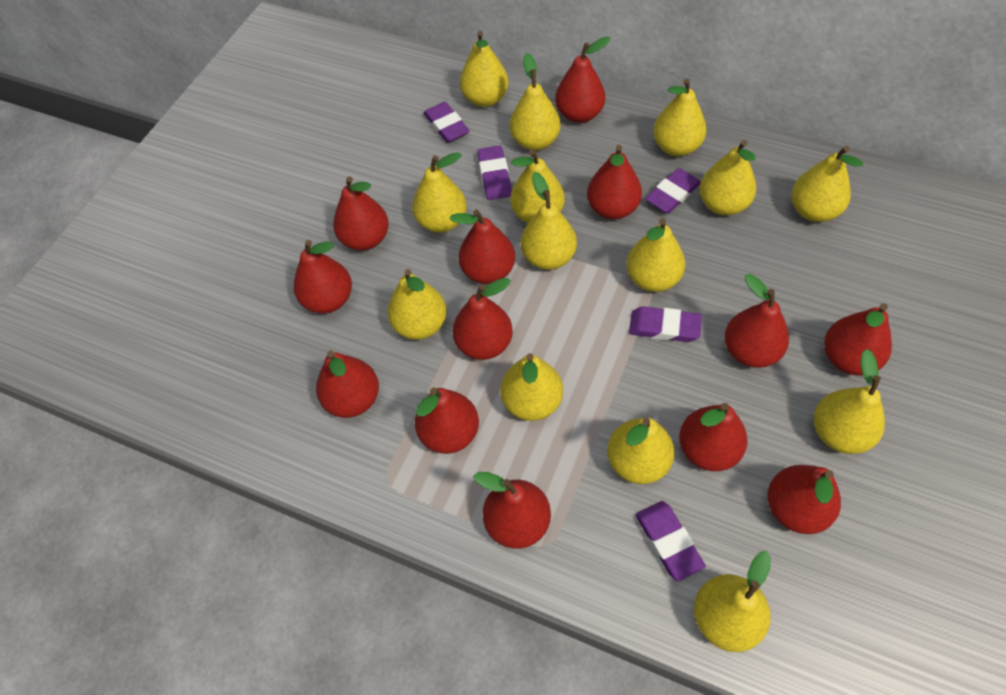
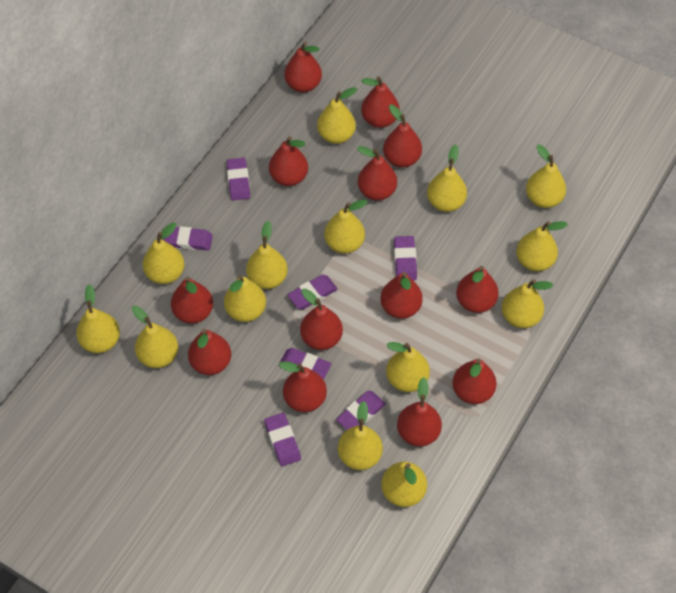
purple eraser: 5 -> 7

